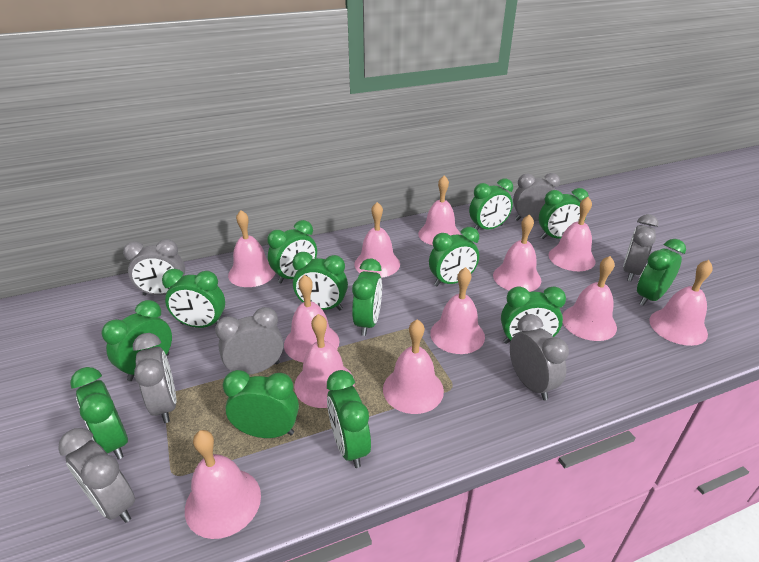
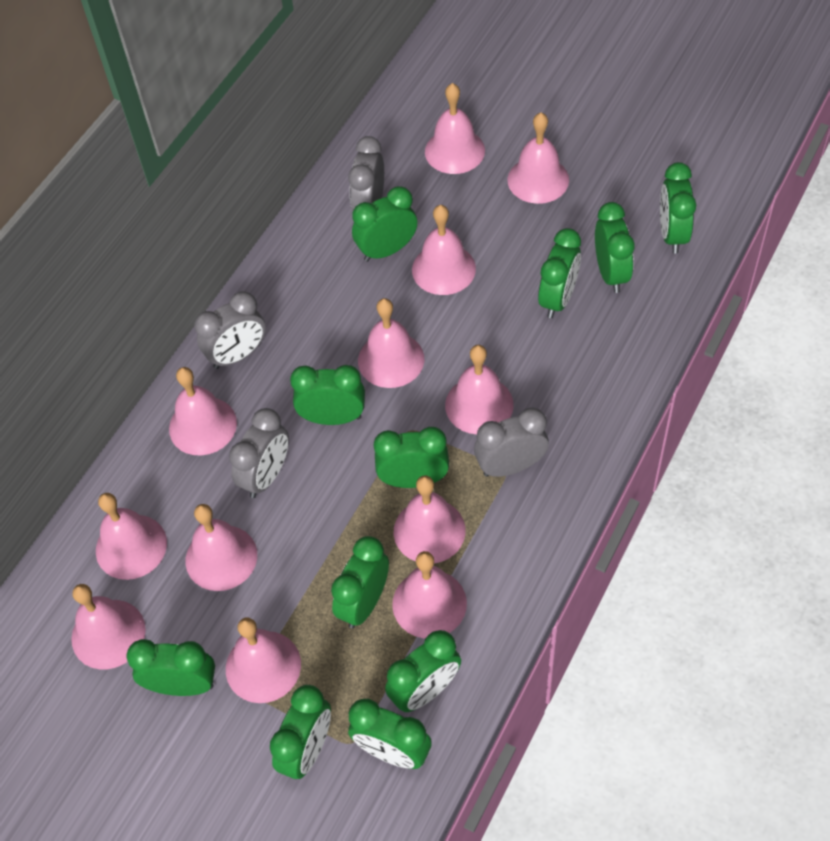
green clock: 13 -> 11
grey clock: 7 -> 4

